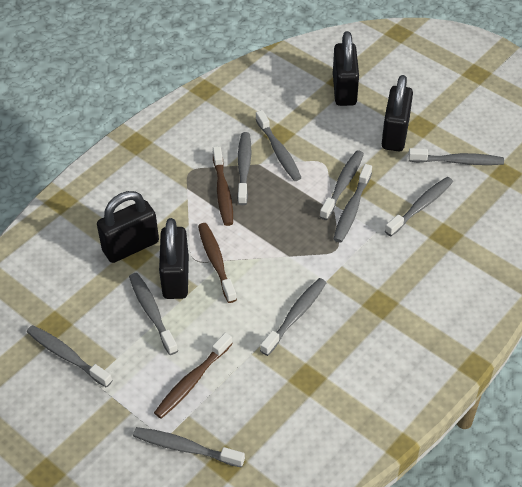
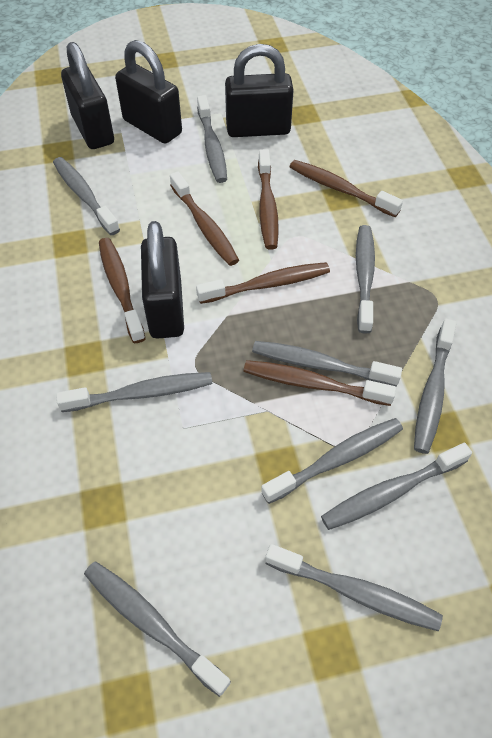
brown toothbrush: 3 -> 6

